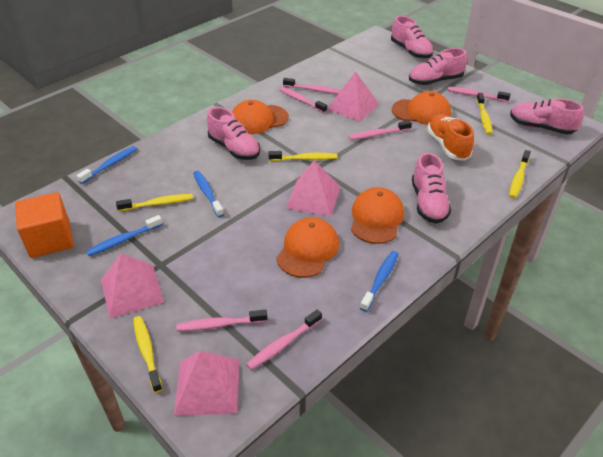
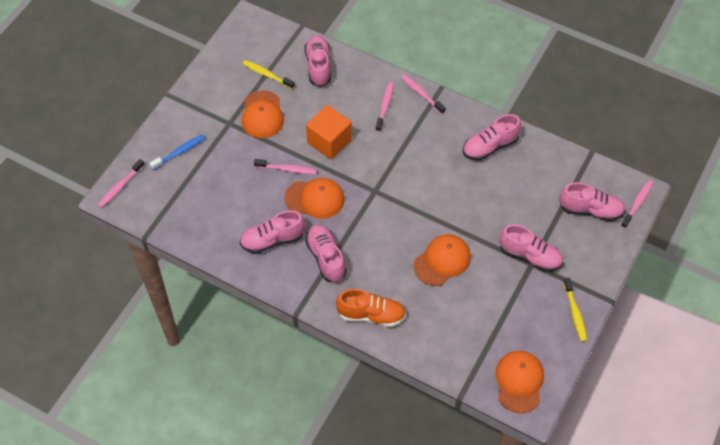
blue toothbrush: 4 -> 1
pink pyramid: 4 -> 0
pink shoe: 5 -> 6
pink toothbrush: 6 -> 5
yellow toothbrush: 5 -> 2

